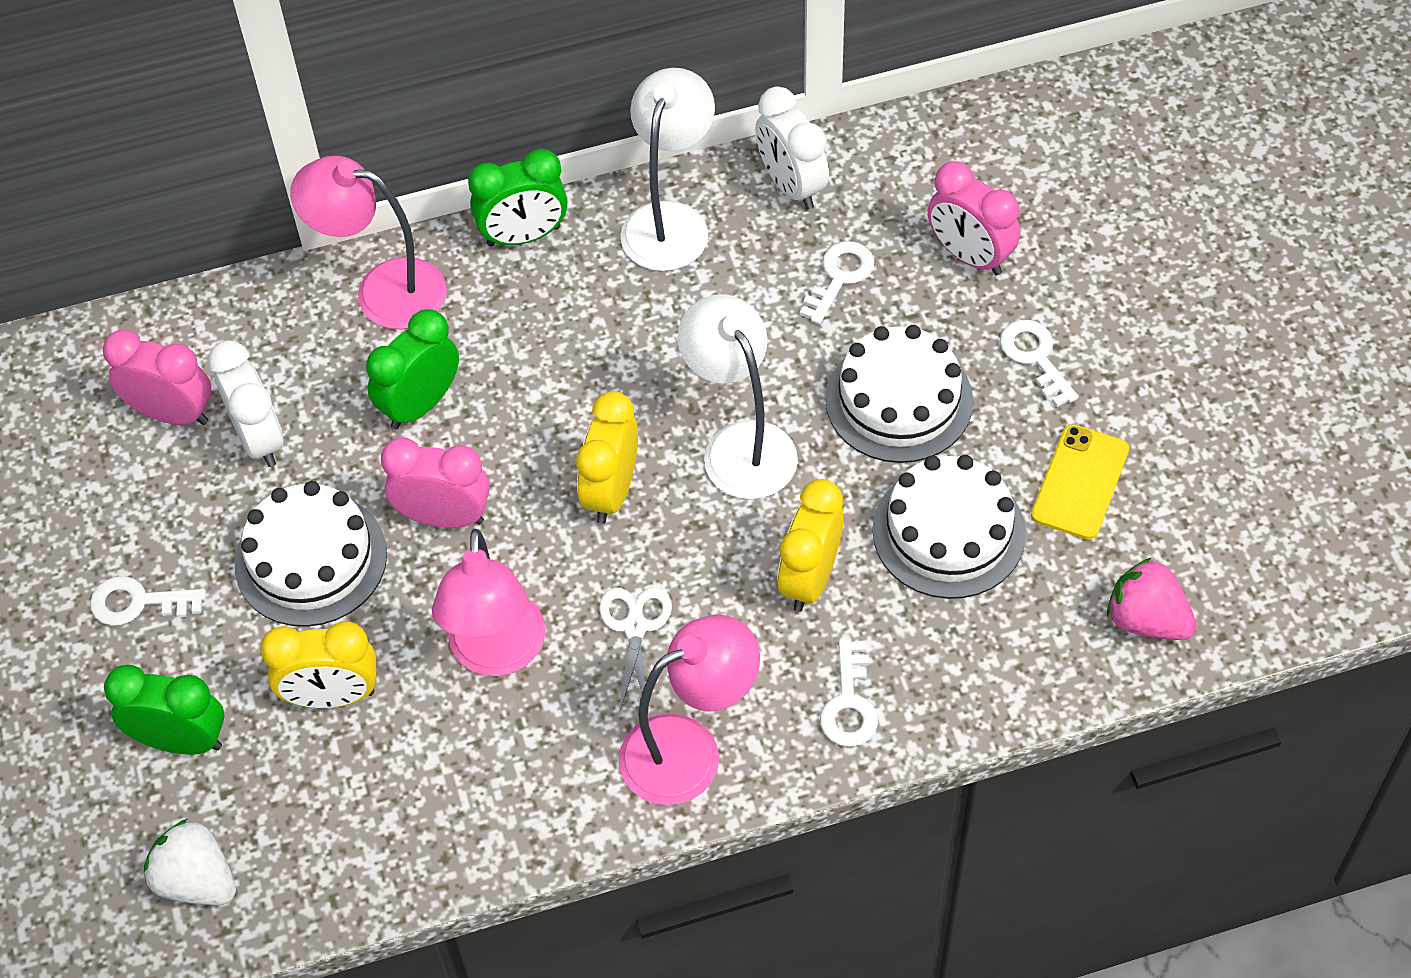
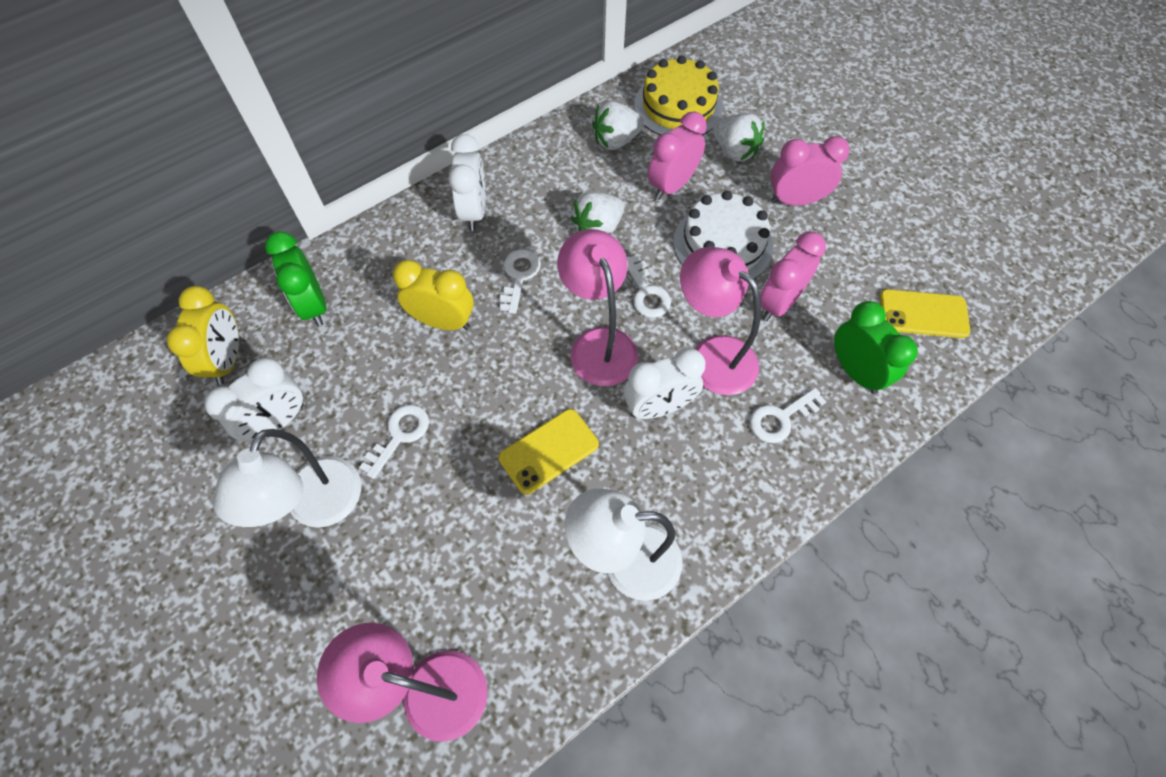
green clock: 3 -> 2
pink strawberry: 1 -> 0
white cake: 3 -> 1
white clock: 2 -> 3
white scissors: 1 -> 0
white strawberry: 1 -> 3
yellow cake: 0 -> 1
yellow clock: 3 -> 2
yellow phone: 1 -> 2

